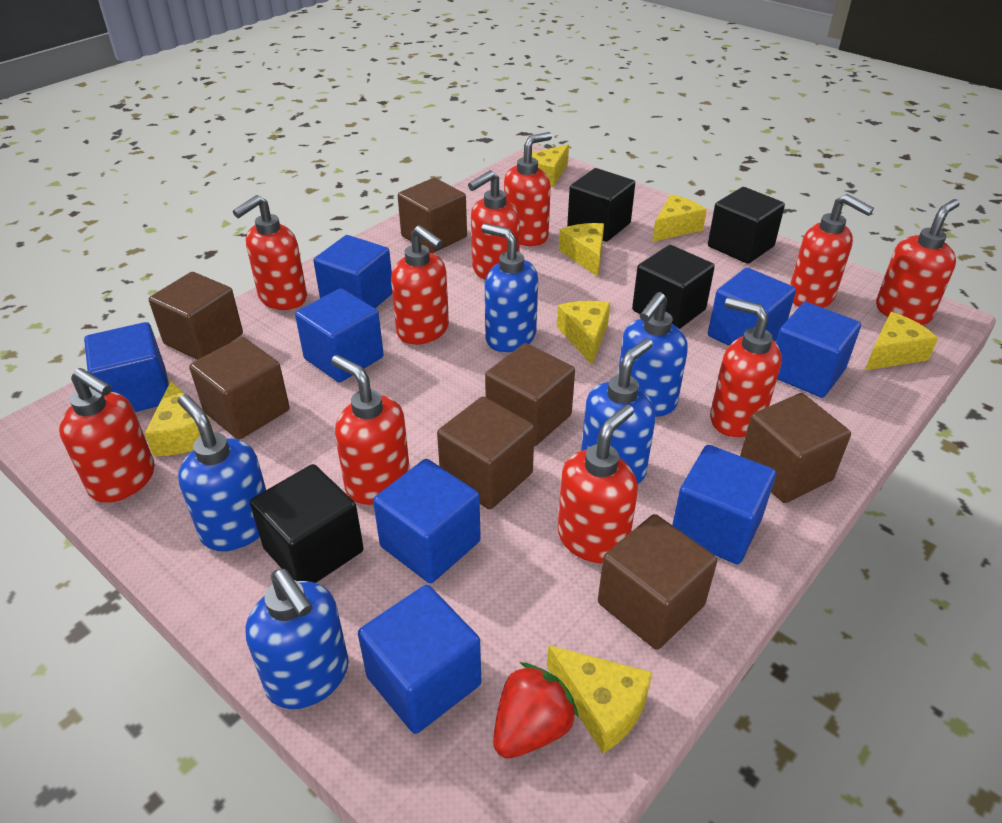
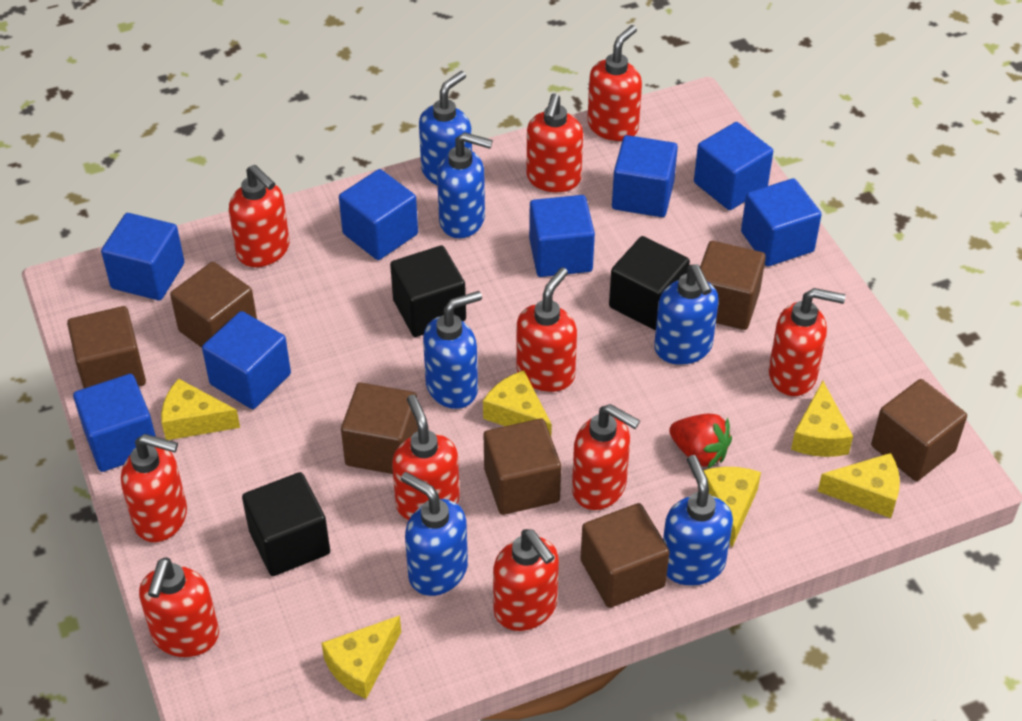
black cube: 4 -> 3
blue soap dispenser: 5 -> 6
yellow cheese: 7 -> 6

